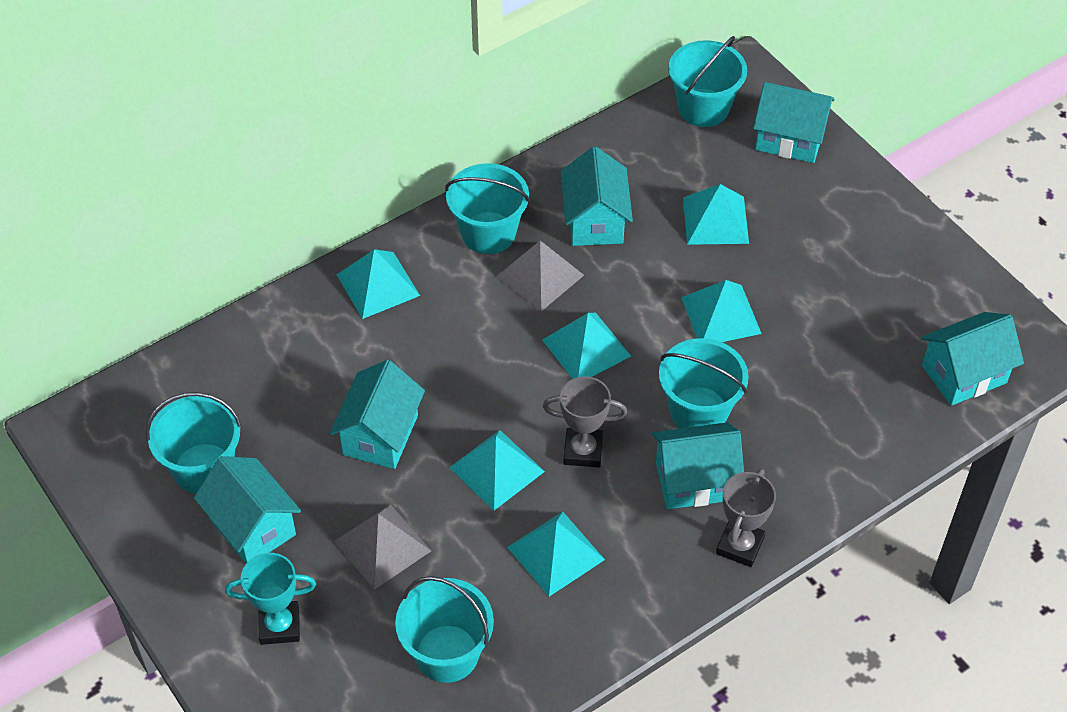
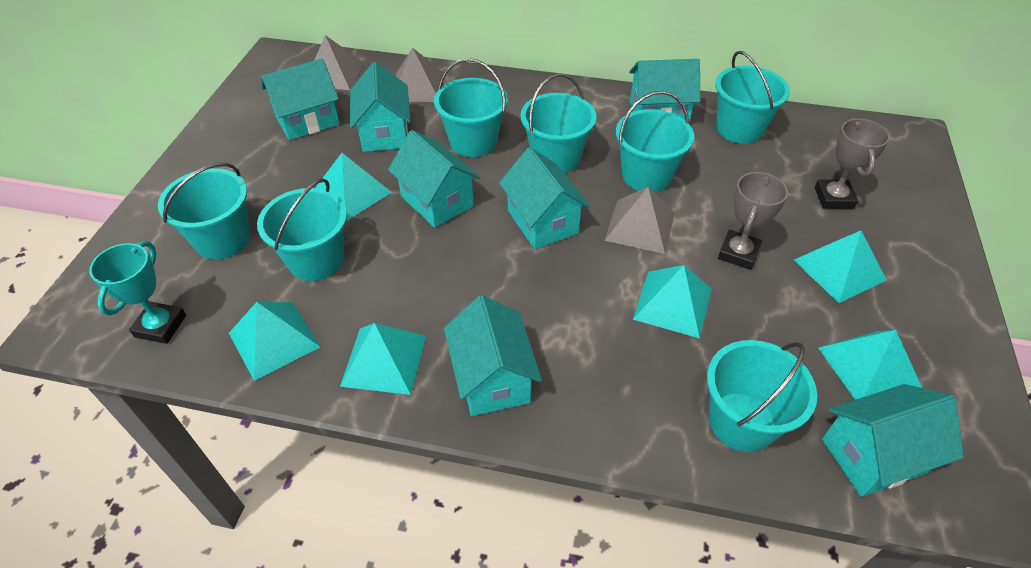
grey pyramid: 2 -> 3
turquoise bucket: 5 -> 7
turquoise house: 6 -> 7

